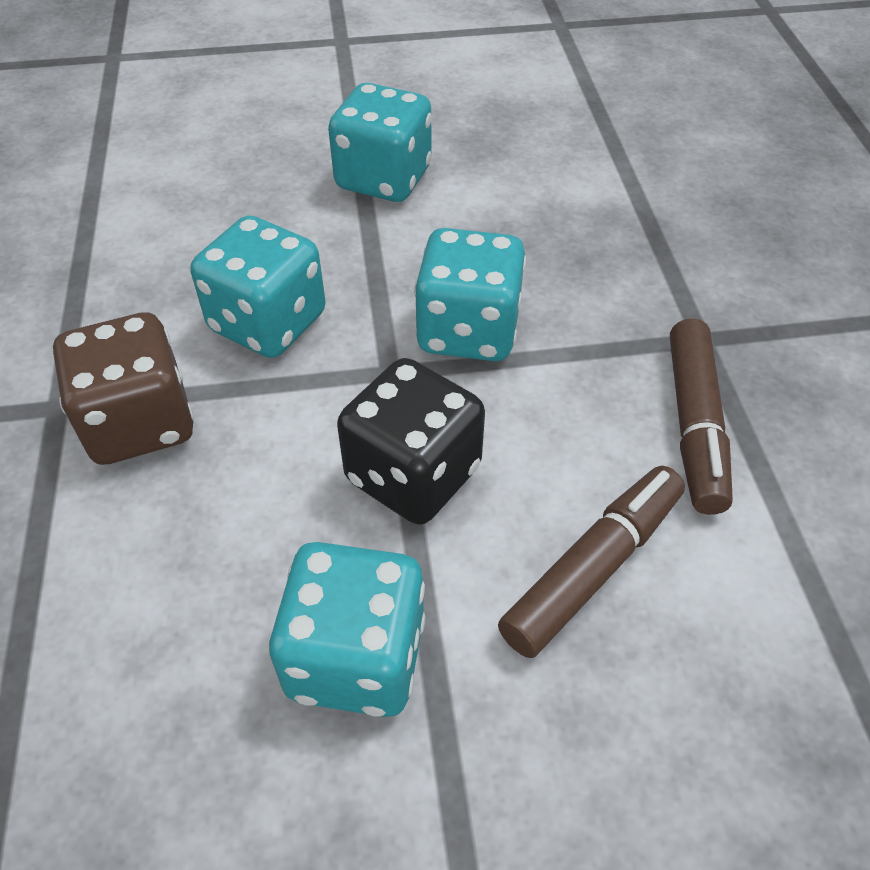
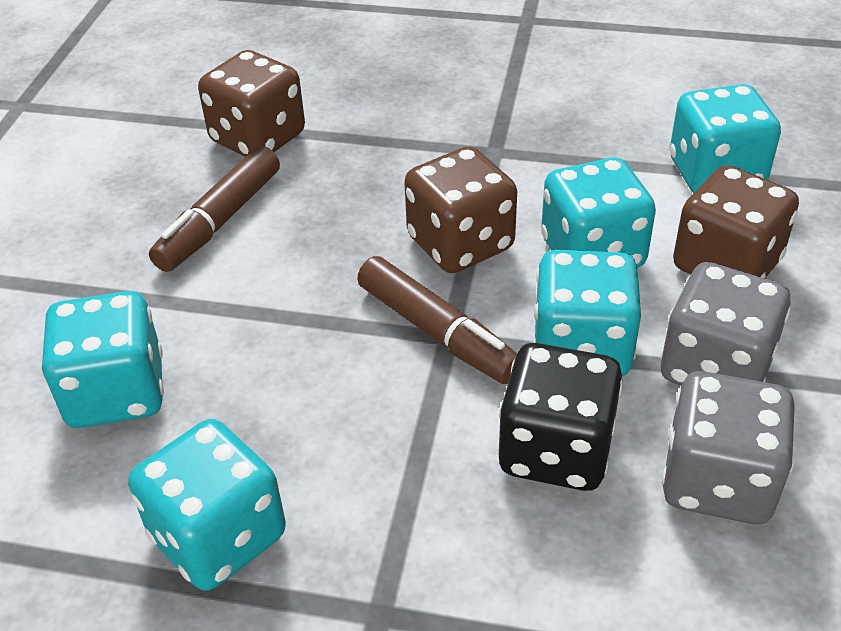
brown dice: 1 -> 3
grey dice: 0 -> 2
turquoise dice: 4 -> 5

